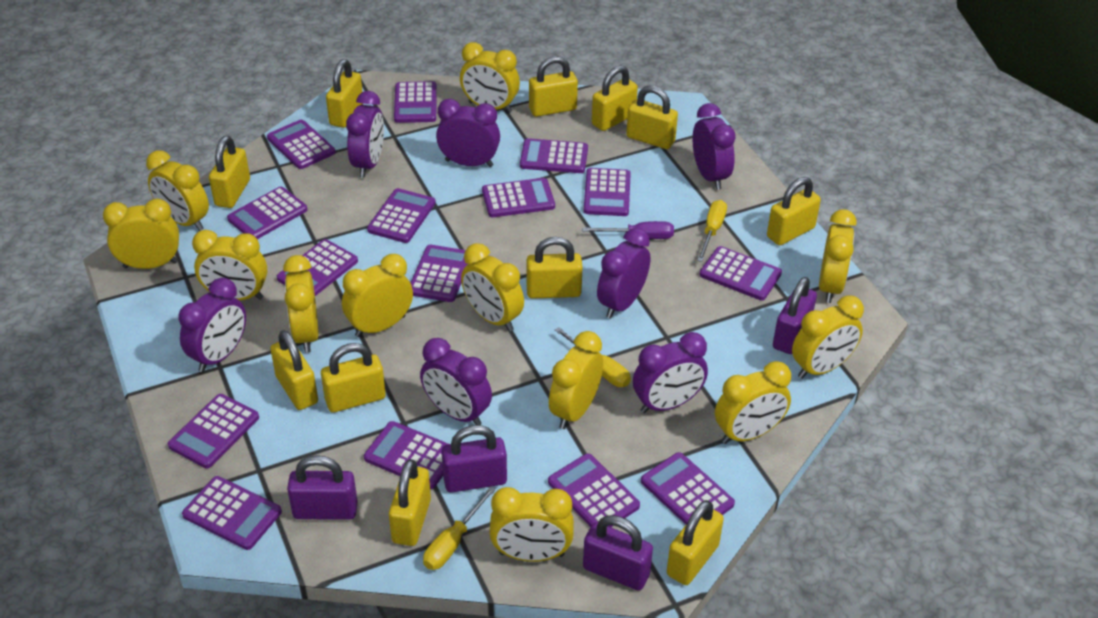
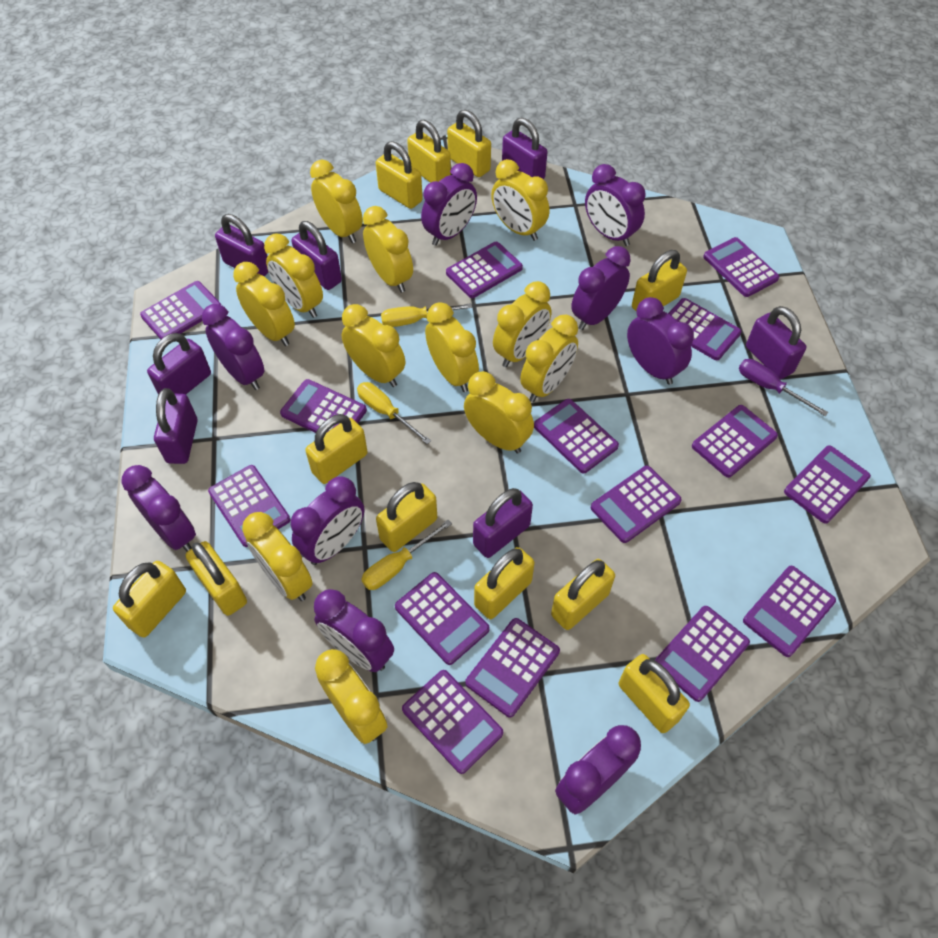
purple clock: 7 -> 9
purple padlock: 4 -> 7

